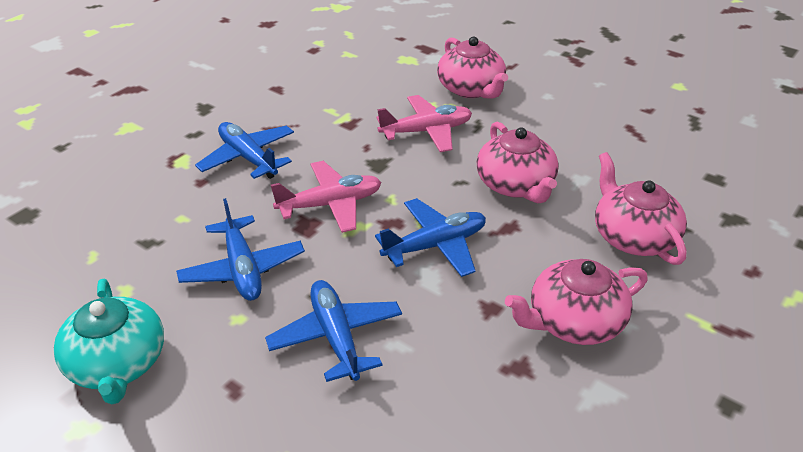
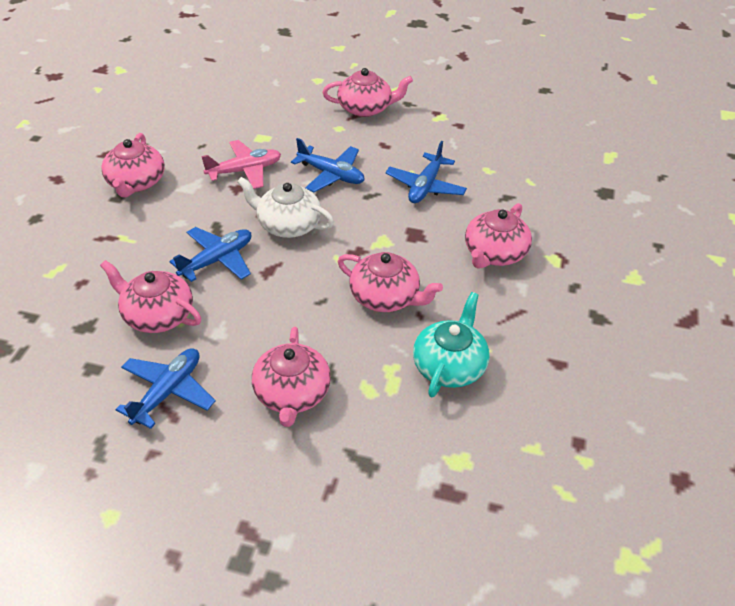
pink plane: 2 -> 1
pink teapot: 4 -> 6
white teapot: 0 -> 1

